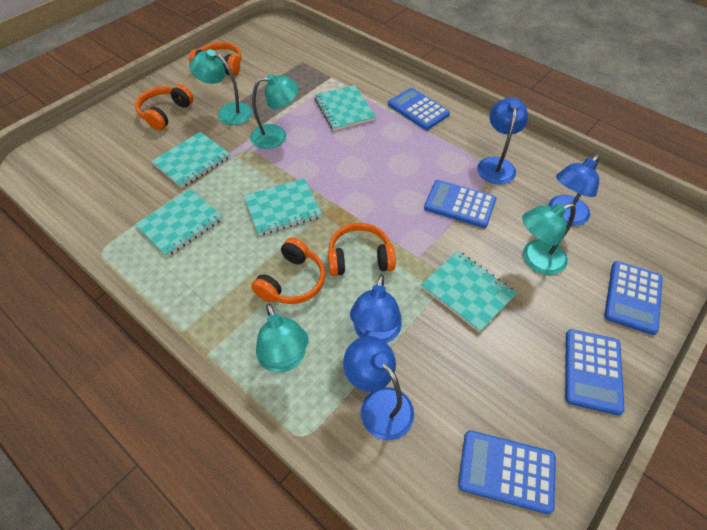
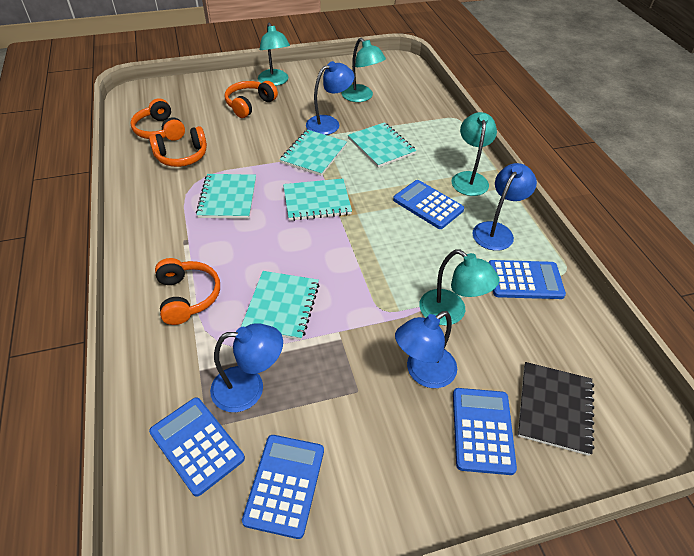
black notebook: 0 -> 1

